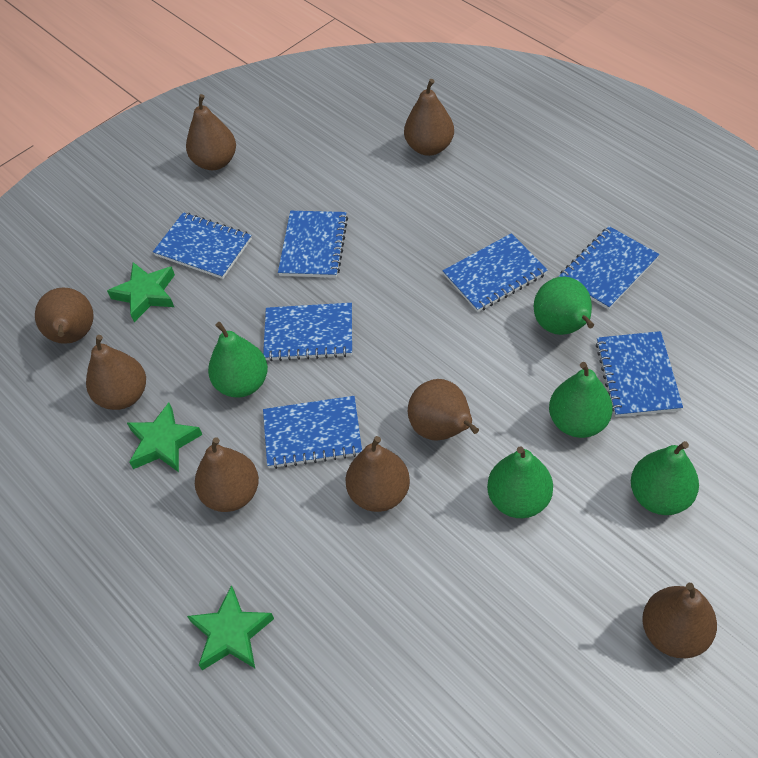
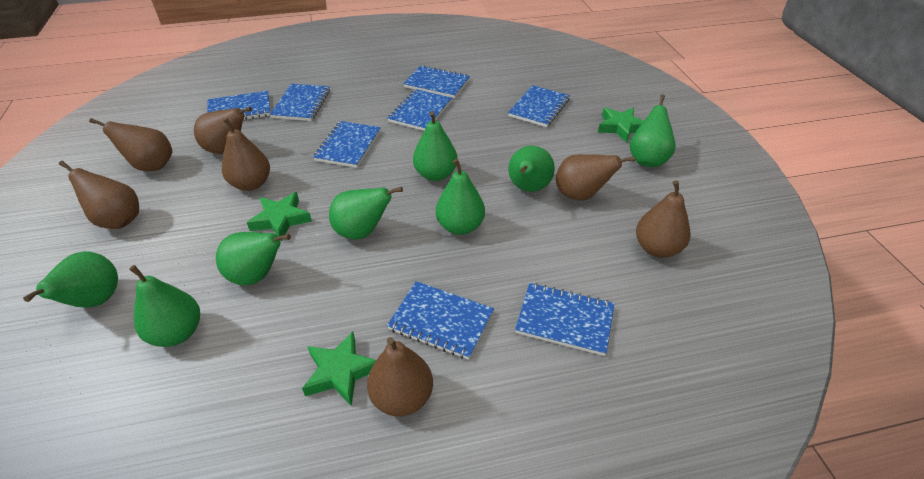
blue notebook: 7 -> 8
brown pear: 8 -> 7
green pear: 5 -> 8

